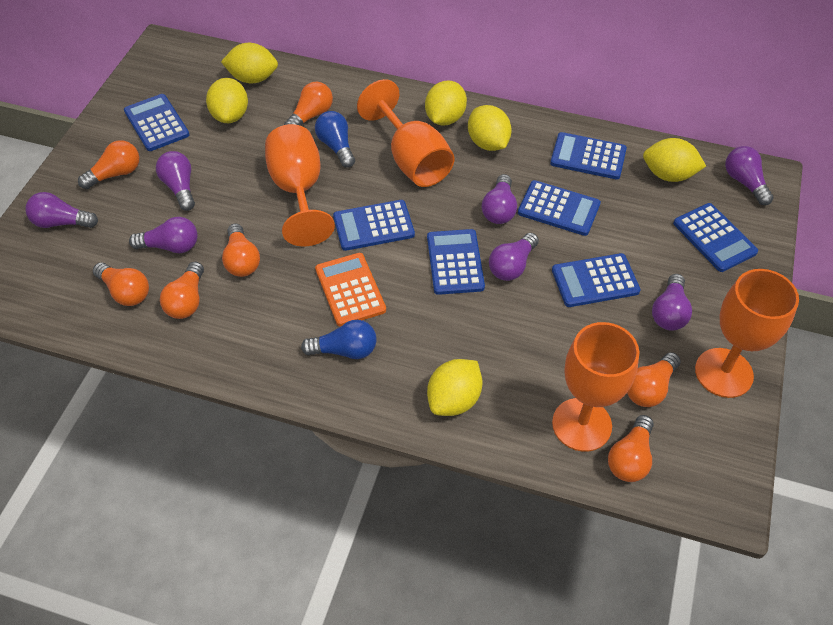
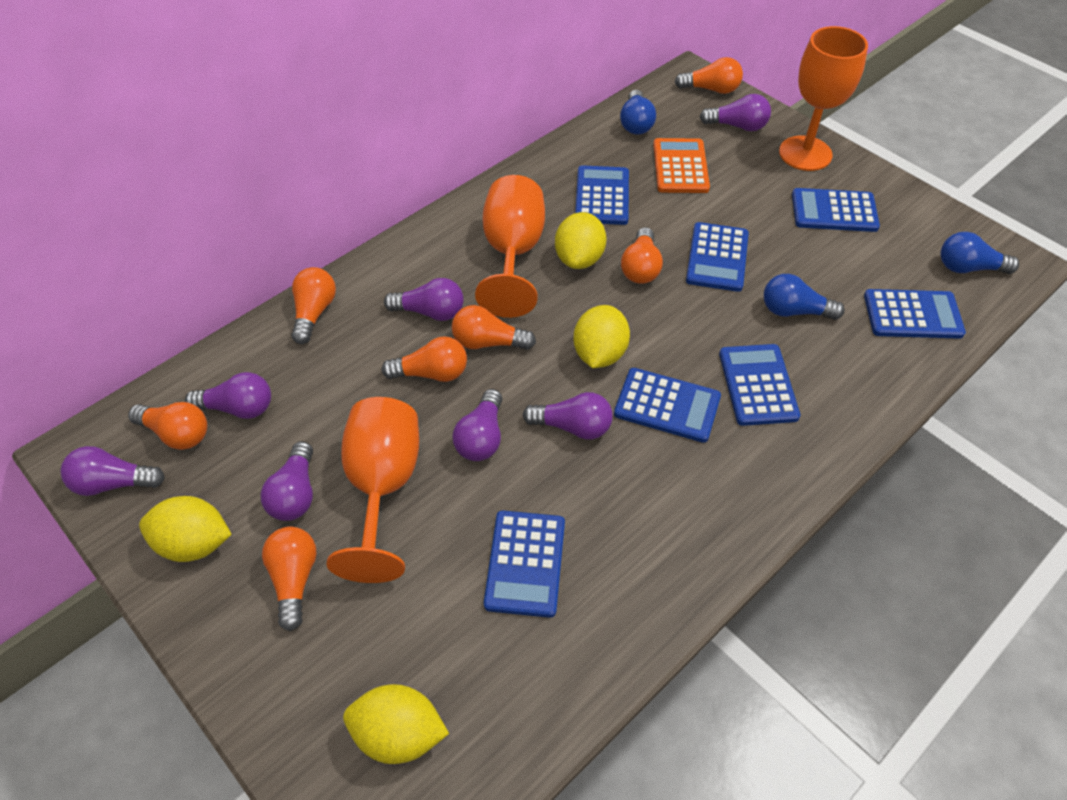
blue light bulb: 2 -> 3
orange goblet: 4 -> 3
yellow lemon: 6 -> 4

